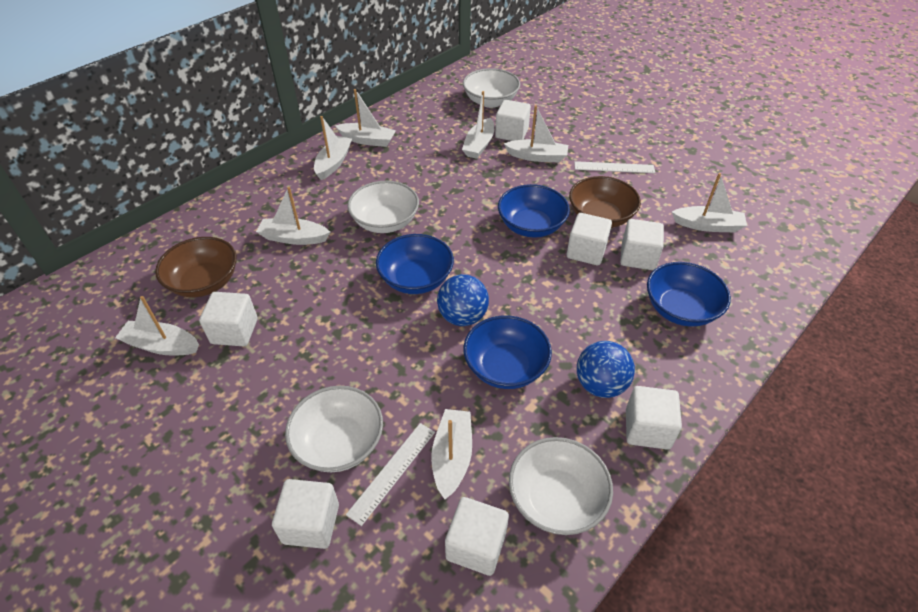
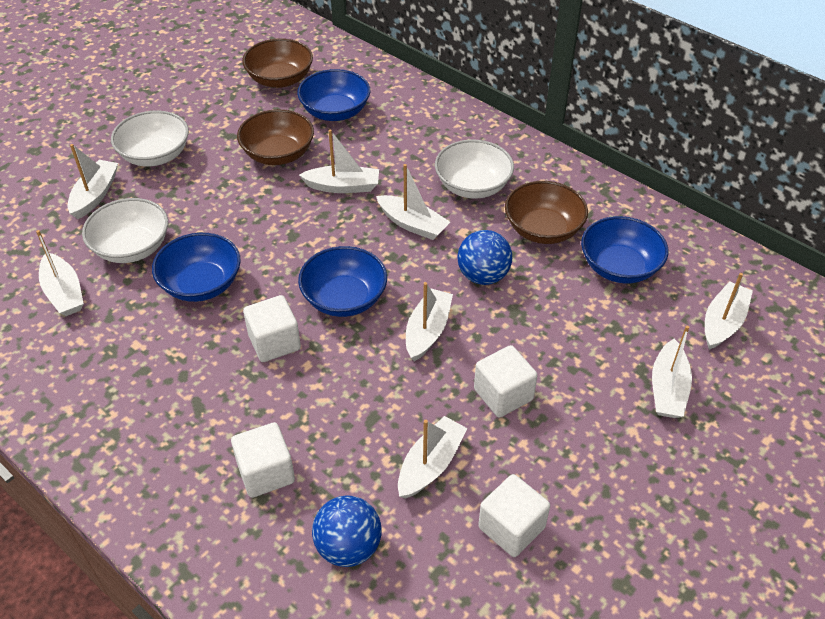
brown bowl: 2 -> 3
white bowl: 4 -> 3
white cube: 7 -> 4
white ruler: 2 -> 0

